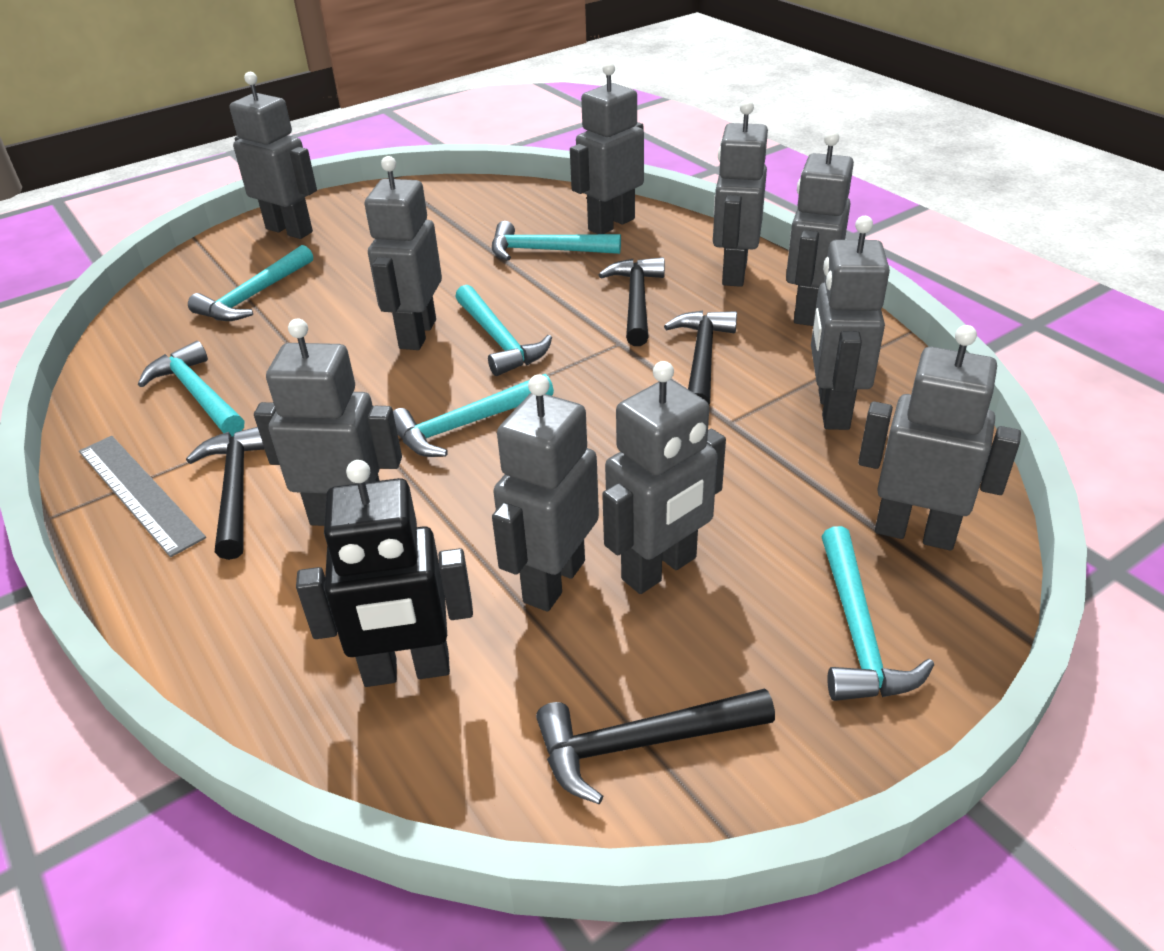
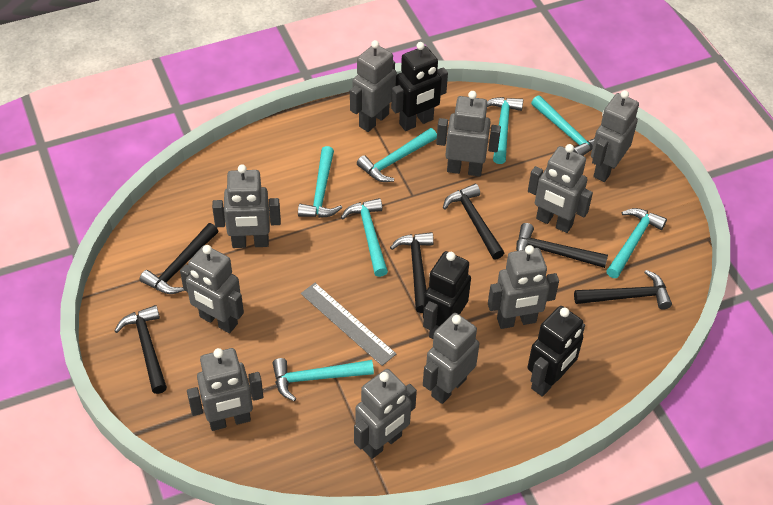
black hammer: 4 -> 6
black robot: 1 -> 3
turquoise hammer: 6 -> 7

